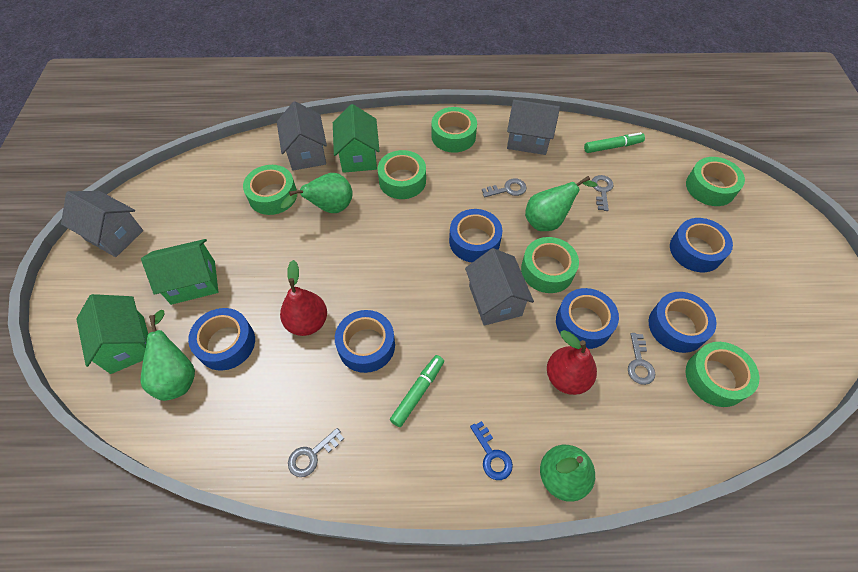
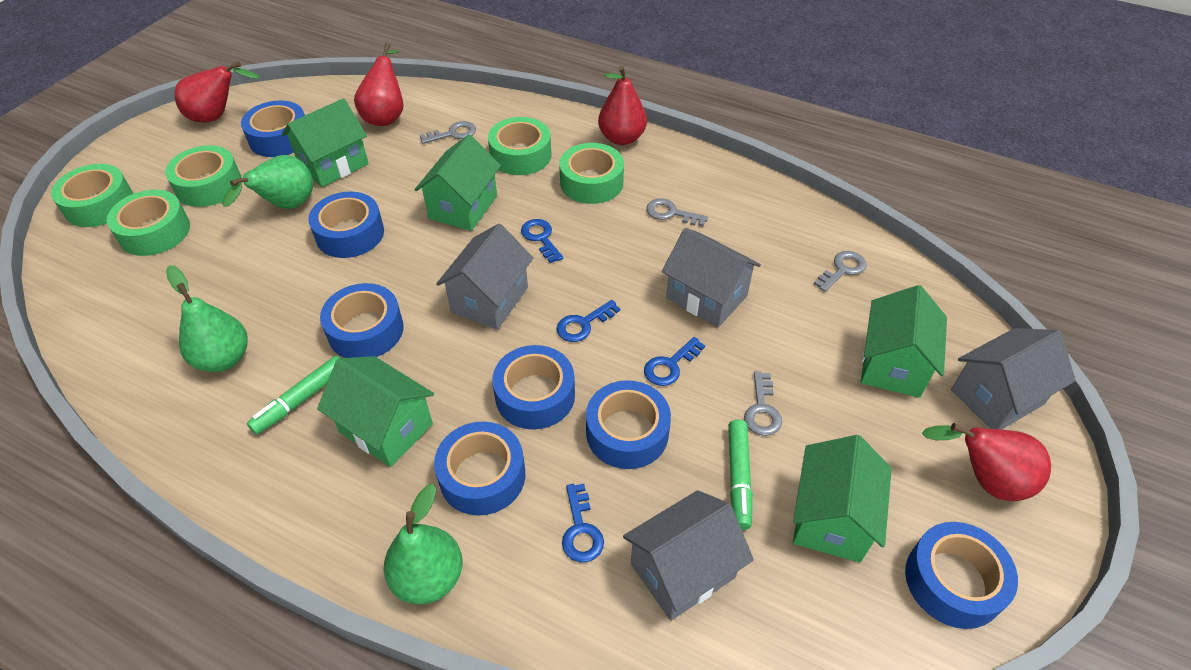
blue key: 1 -> 4
blue tape: 6 -> 7
green house: 3 -> 5
green pear: 4 -> 3
green tape: 6 -> 5
red pear: 2 -> 4

